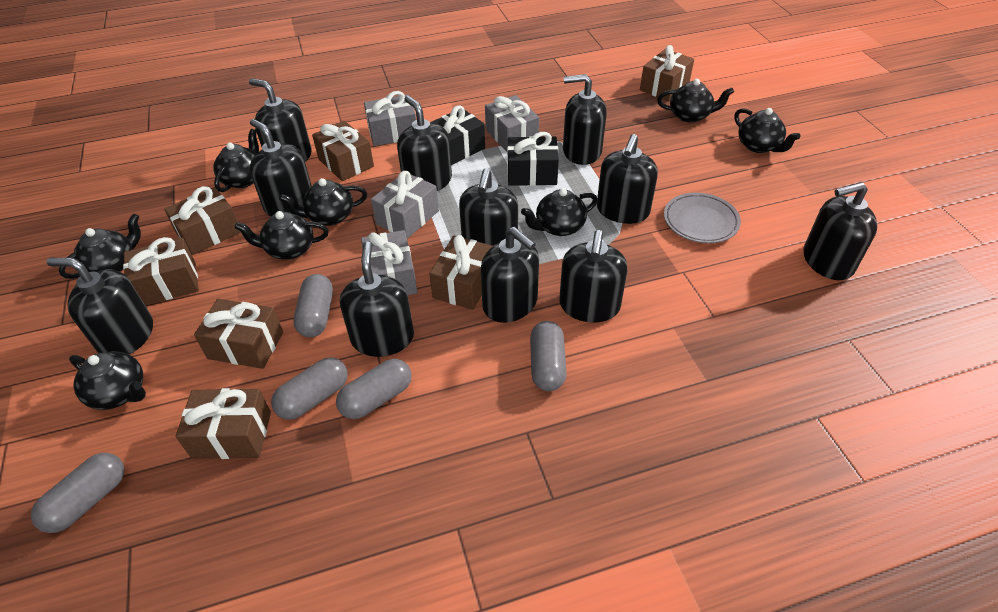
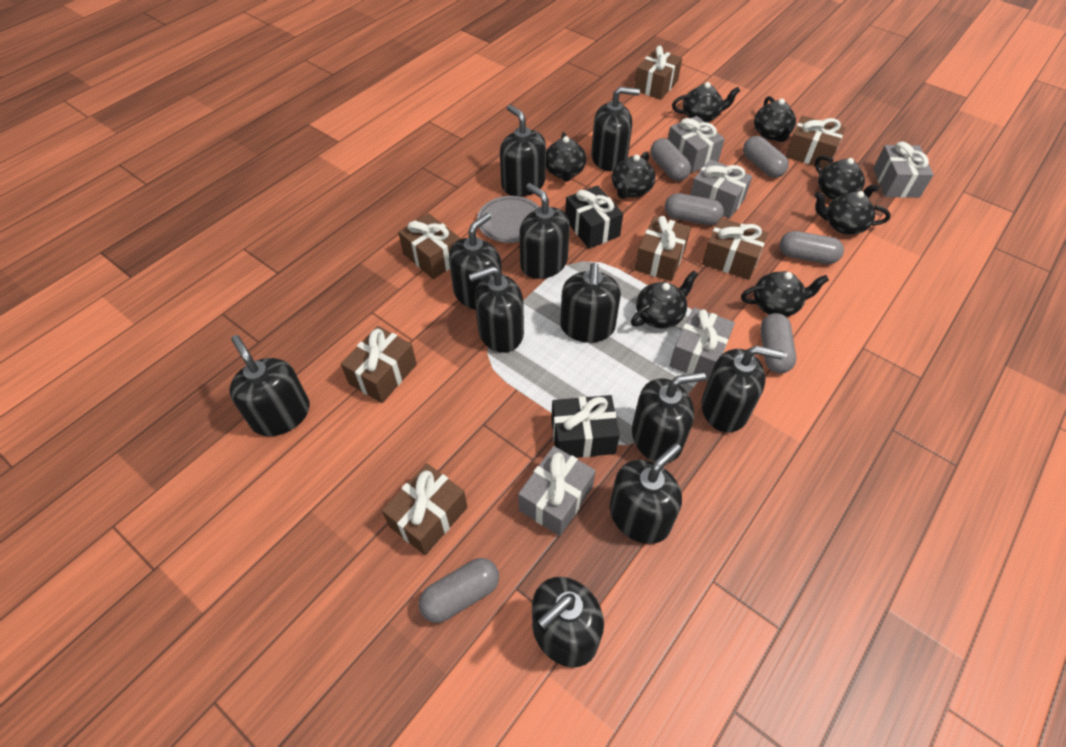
grey capsule: 5 -> 6
grey gift: 4 -> 5

